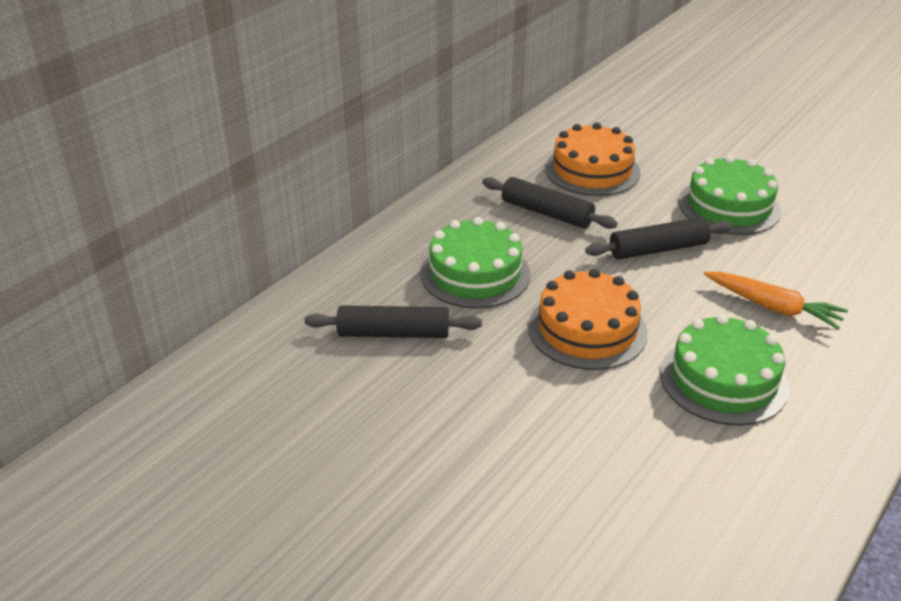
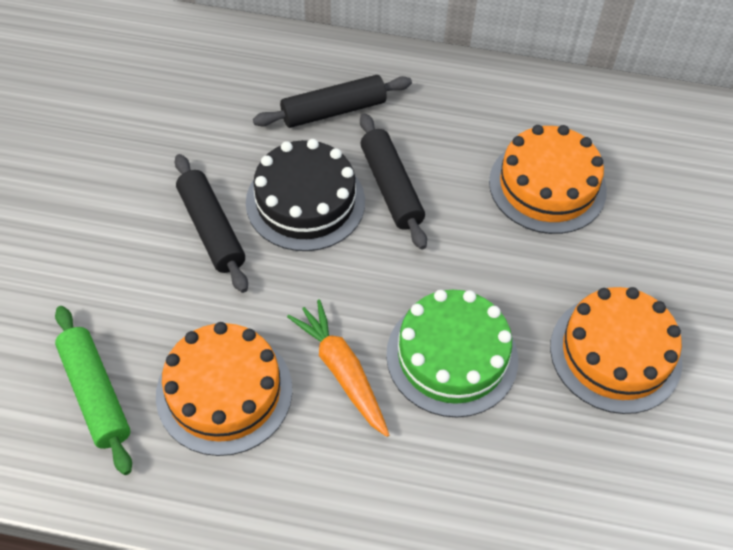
black cake: 0 -> 1
green cake: 3 -> 1
green rolling pin: 0 -> 1
orange cake: 2 -> 3

